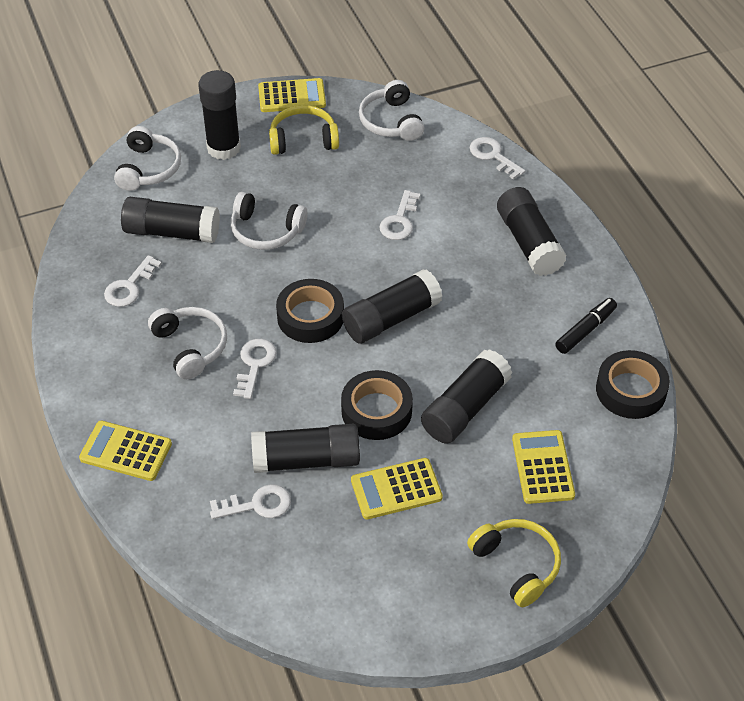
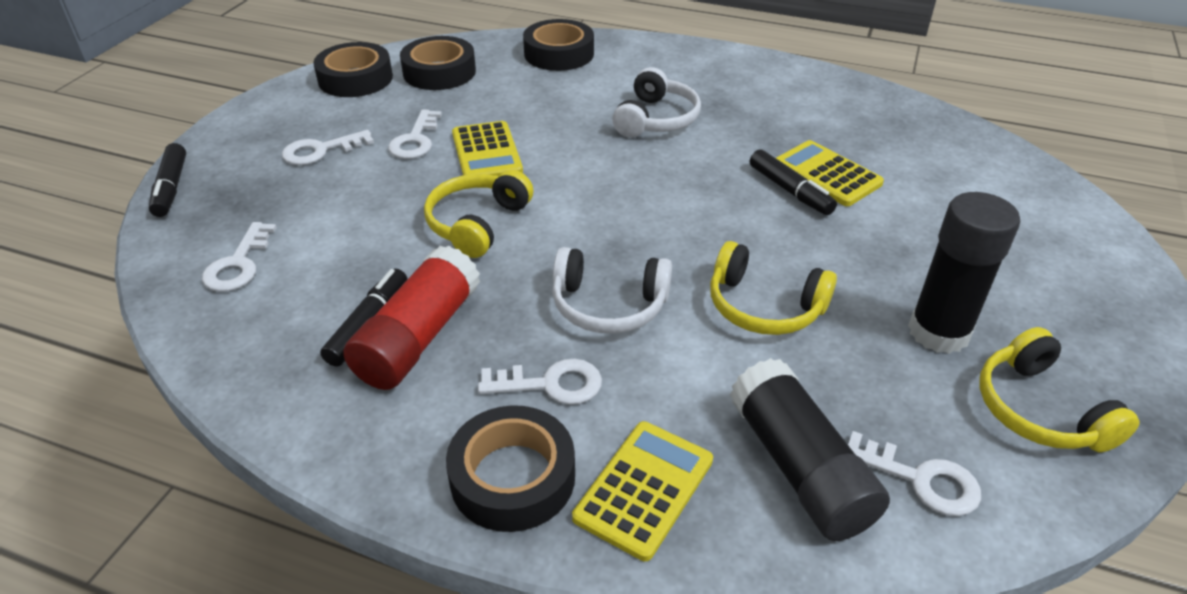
black glue stick: 6 -> 2
black marker: 1 -> 3
black tape: 3 -> 4
red glue stick: 0 -> 1
white headphones: 4 -> 2
yellow calculator: 4 -> 3
yellow headphones: 2 -> 3

